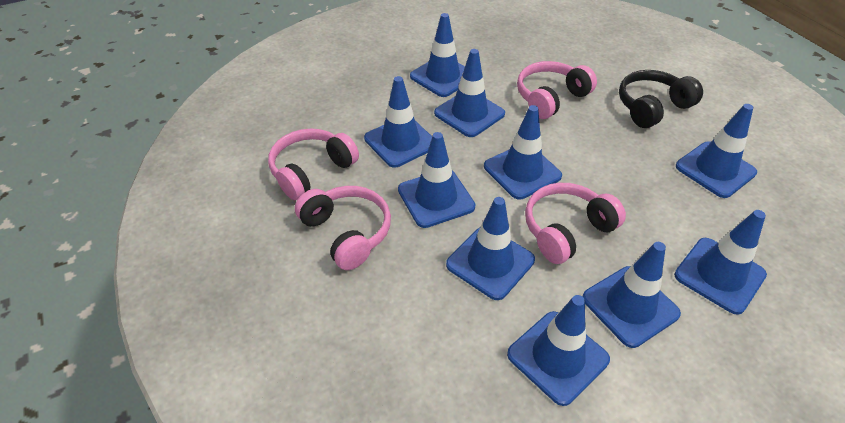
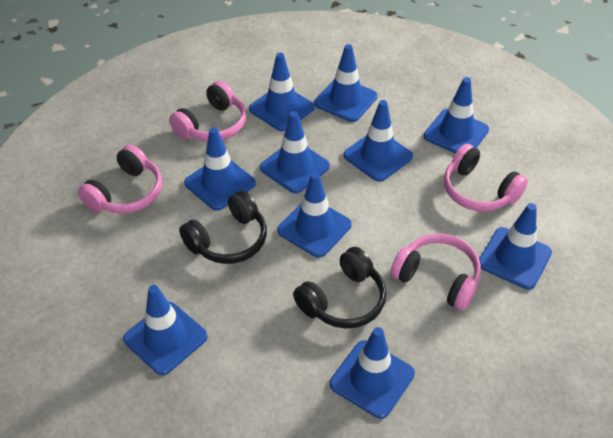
black headphones: 1 -> 2

